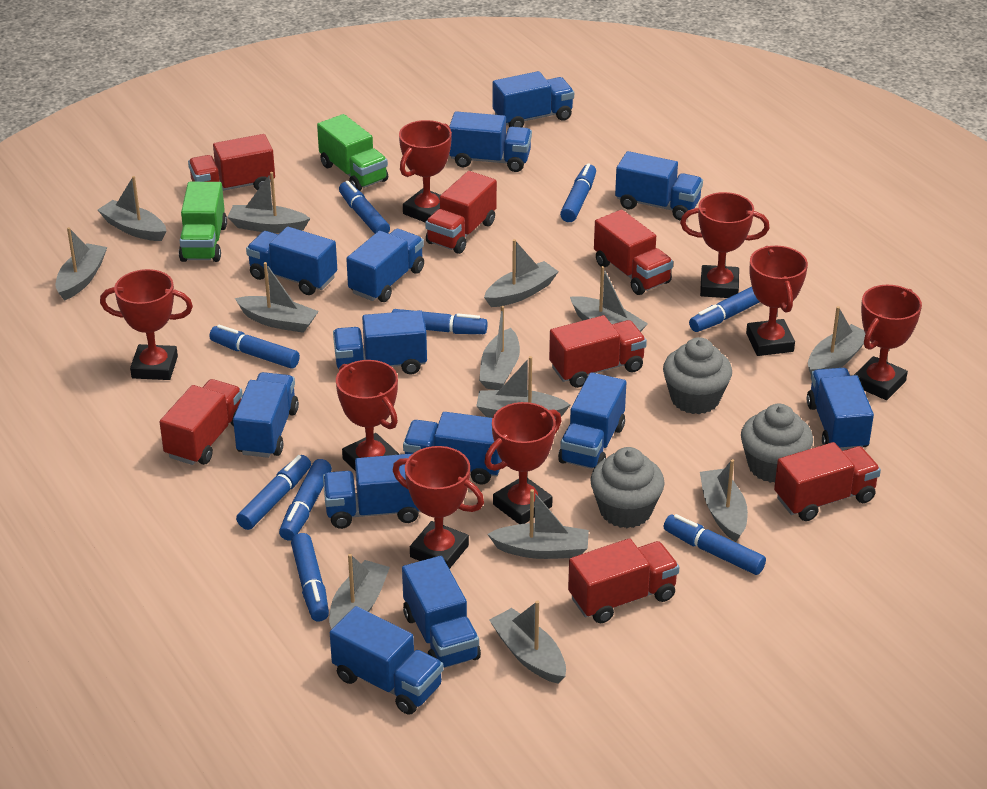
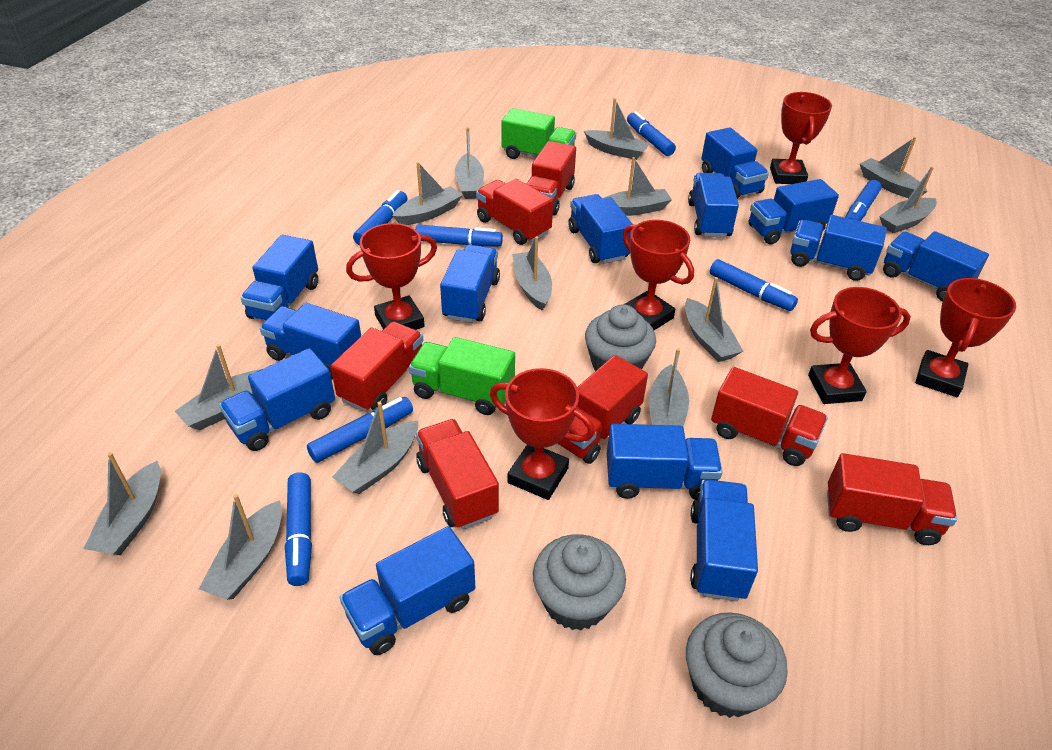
blue marker: 9 -> 7
red trophy: 8 -> 6

